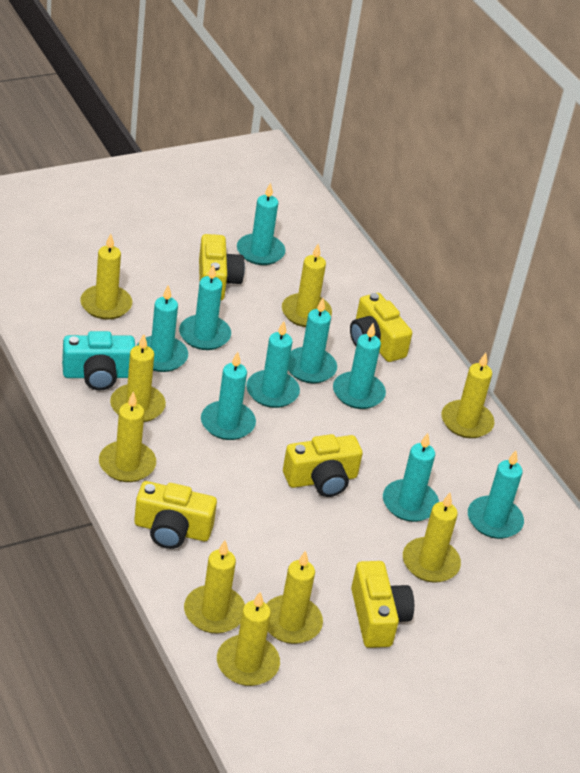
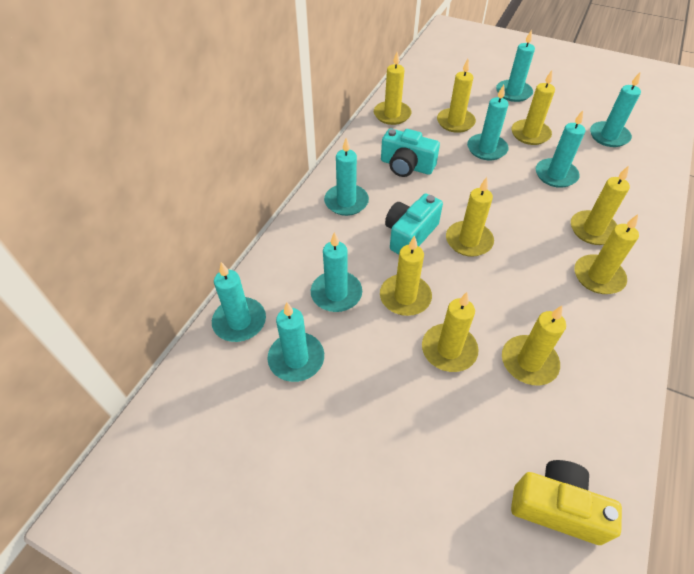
turquoise camera: 1 -> 2
turquoise candle: 9 -> 8
yellow camera: 5 -> 1

